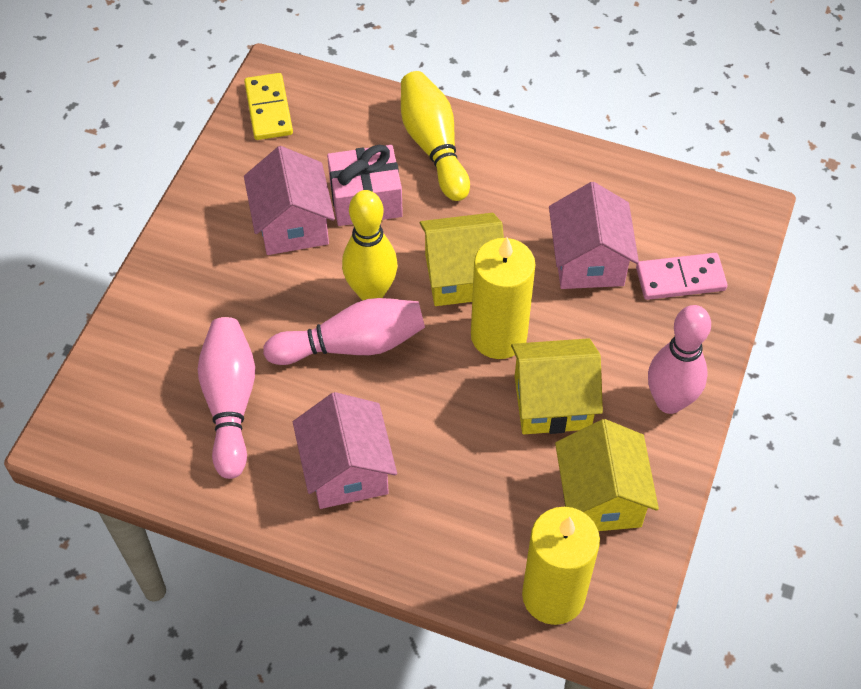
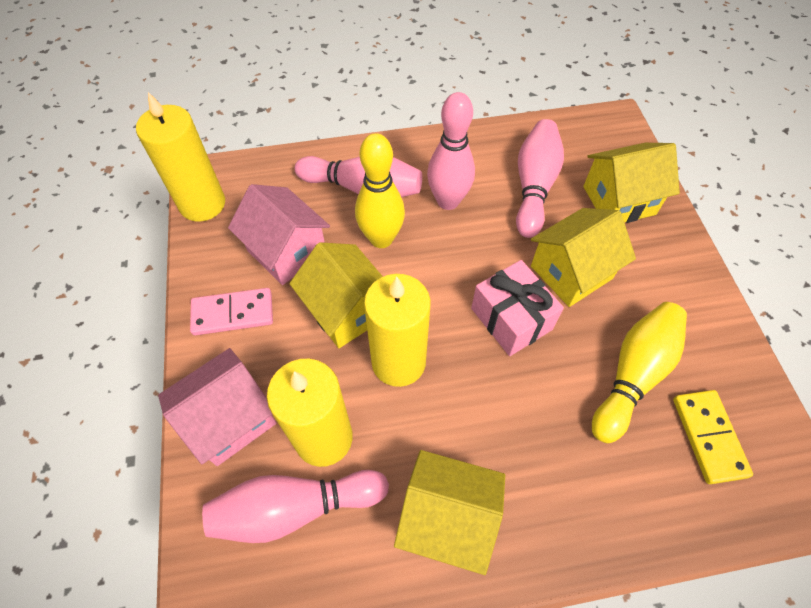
pink bowling pin: 3 -> 4
pink house: 3 -> 2
yellow candle: 2 -> 3
yellow house: 3 -> 4

